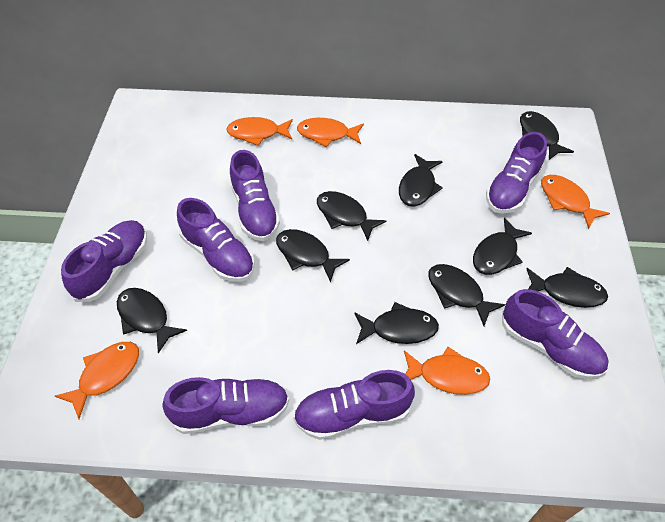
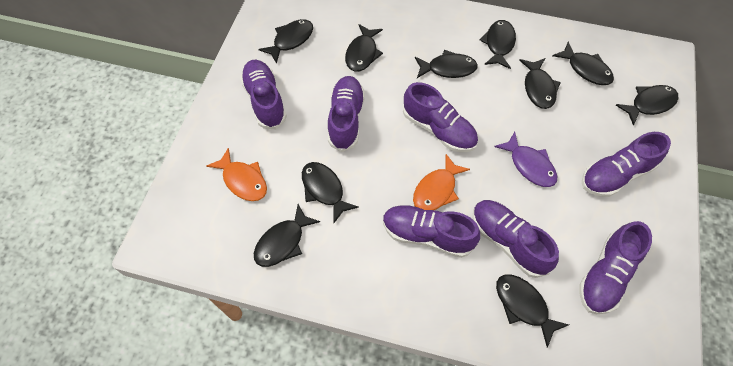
black fish: 9 -> 10
orange fish: 5 -> 2
purple fish: 0 -> 1

